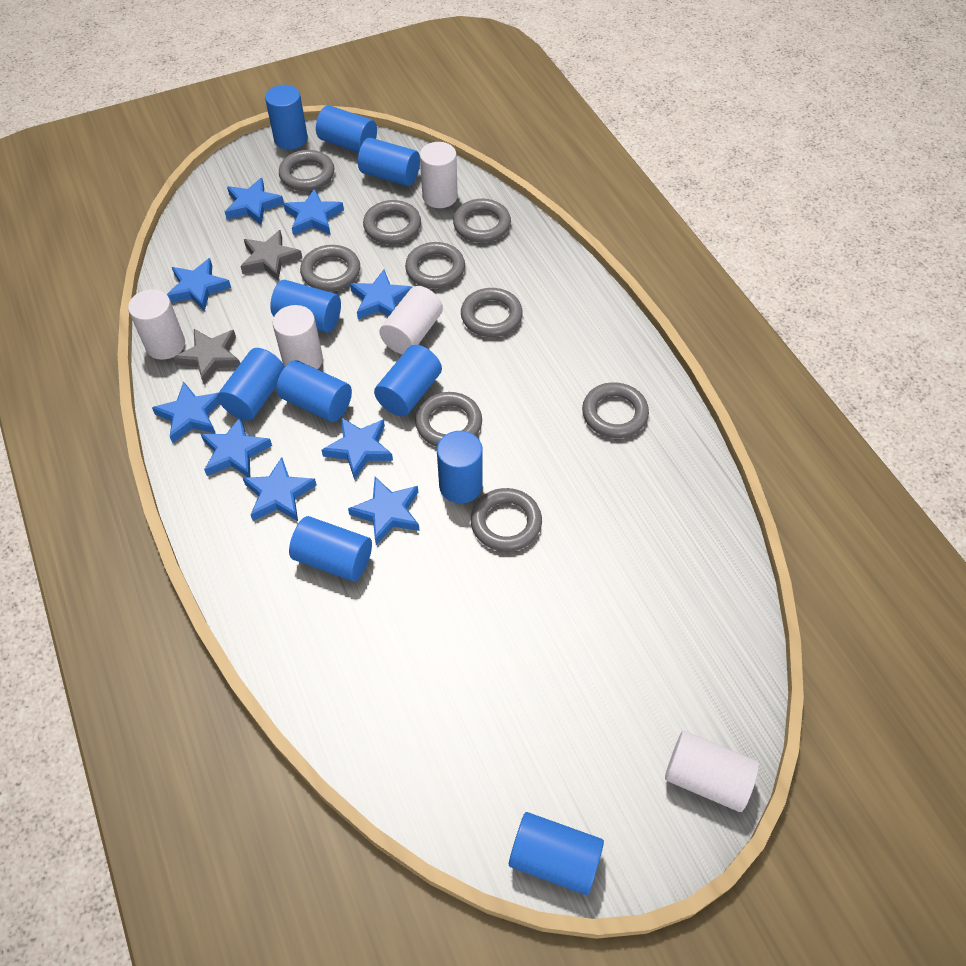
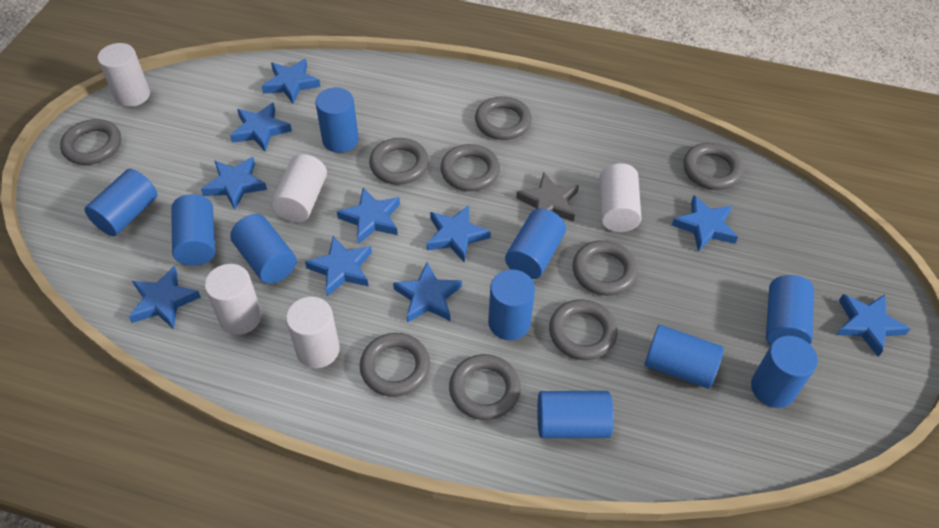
blue star: 9 -> 10
grey star: 2 -> 1

